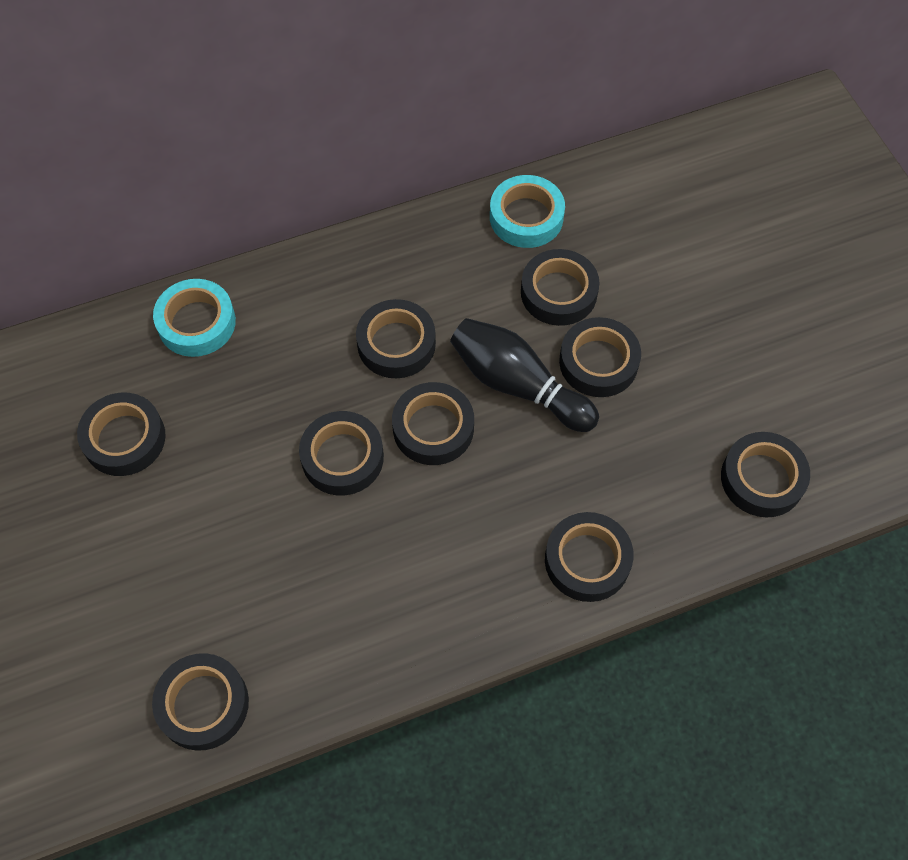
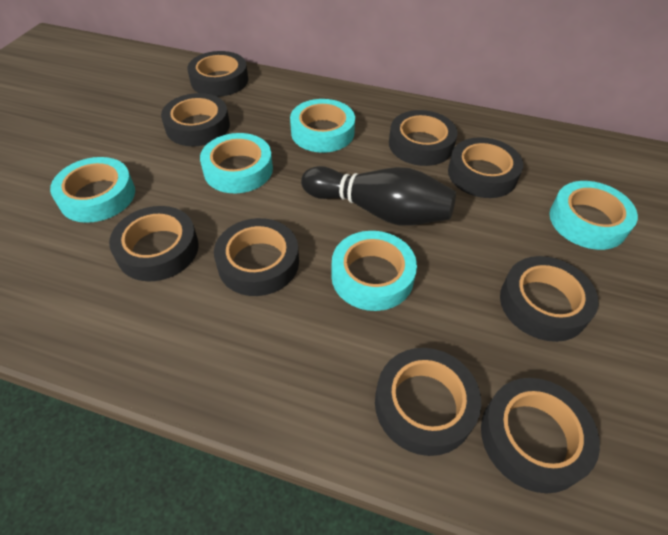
turquoise tape: 2 -> 5

